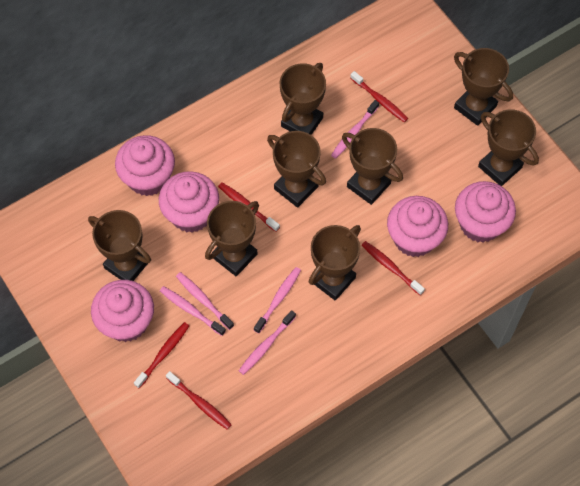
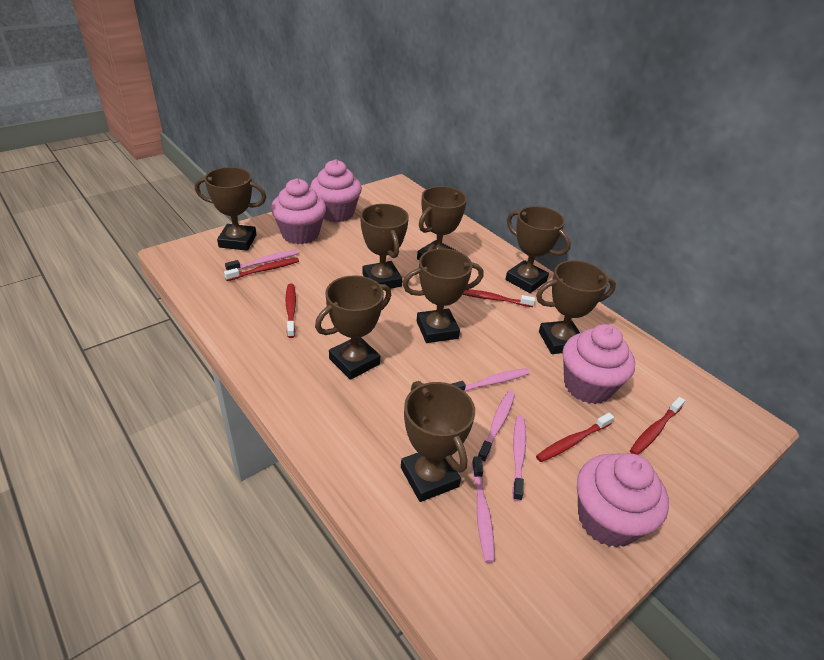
pink cupcake: 5 -> 4

